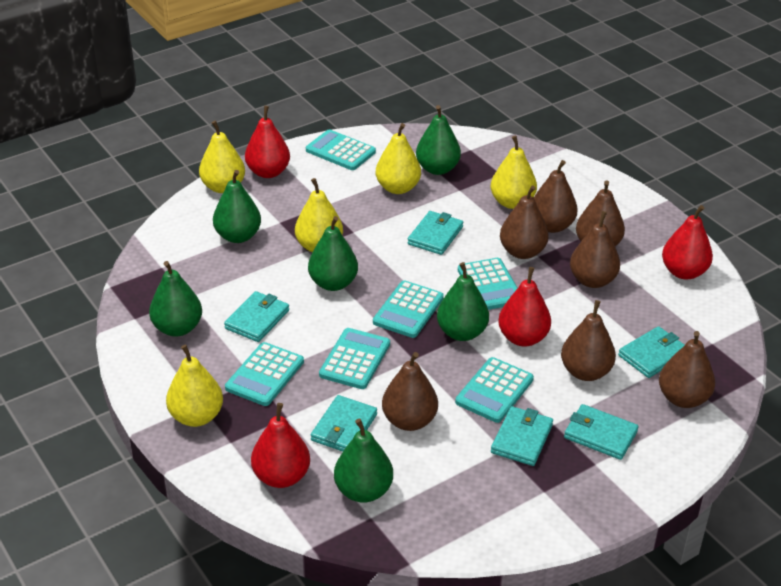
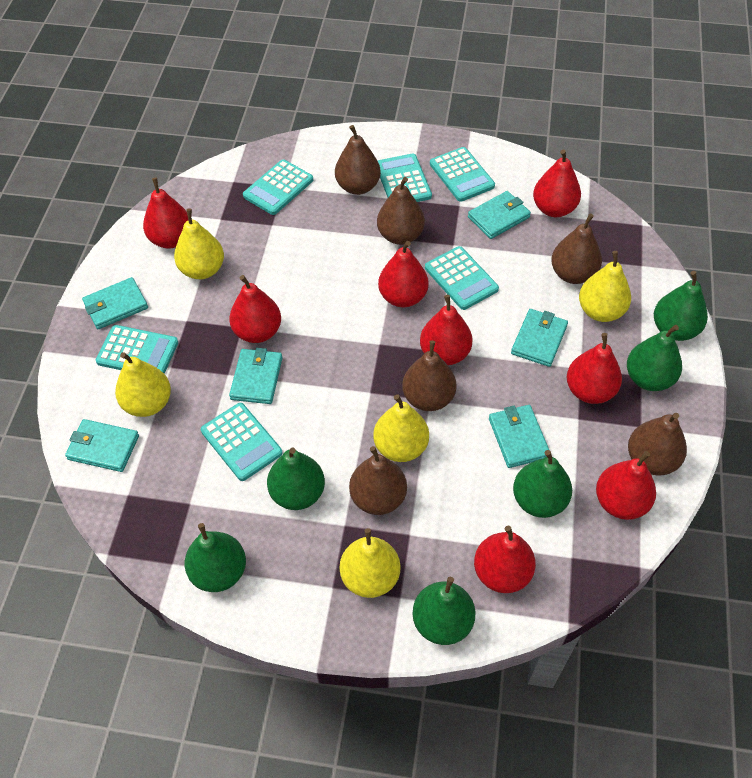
brown pear: 7 -> 6
red pear: 4 -> 8

